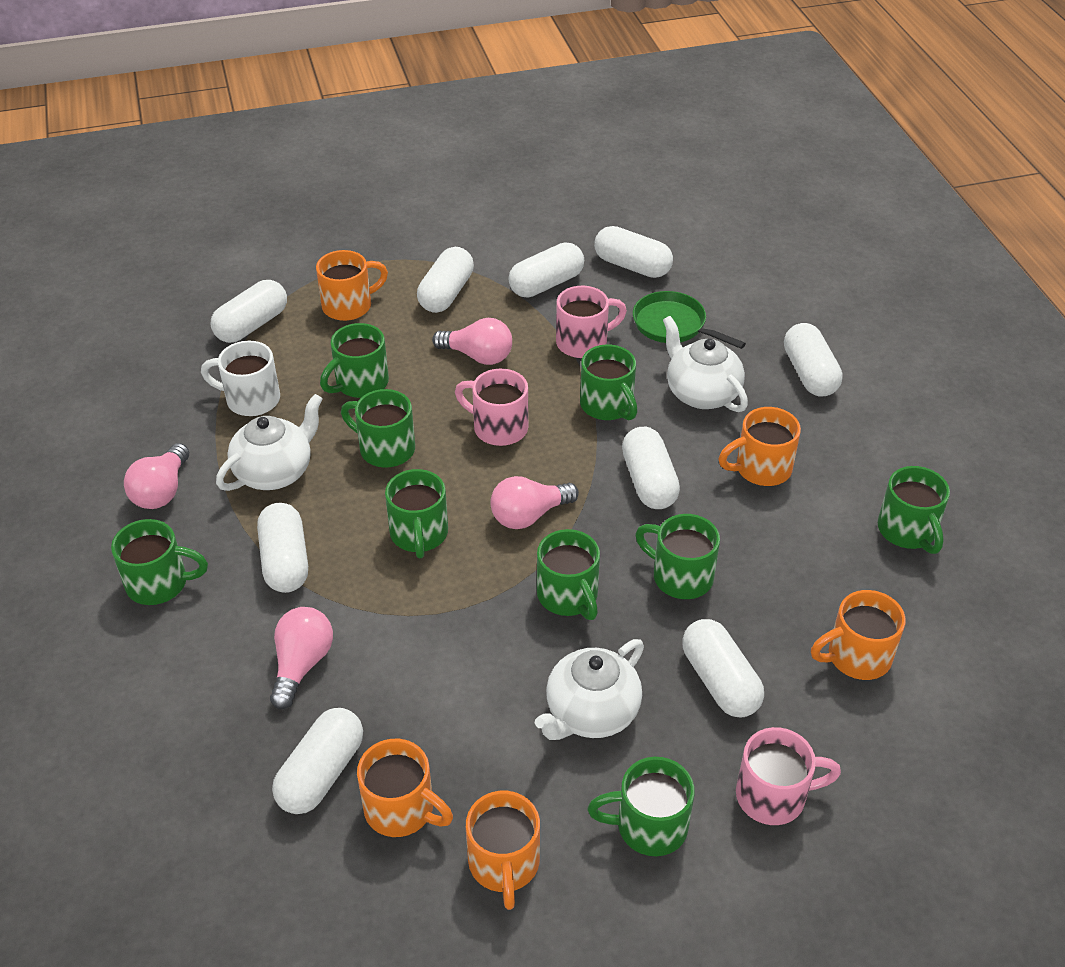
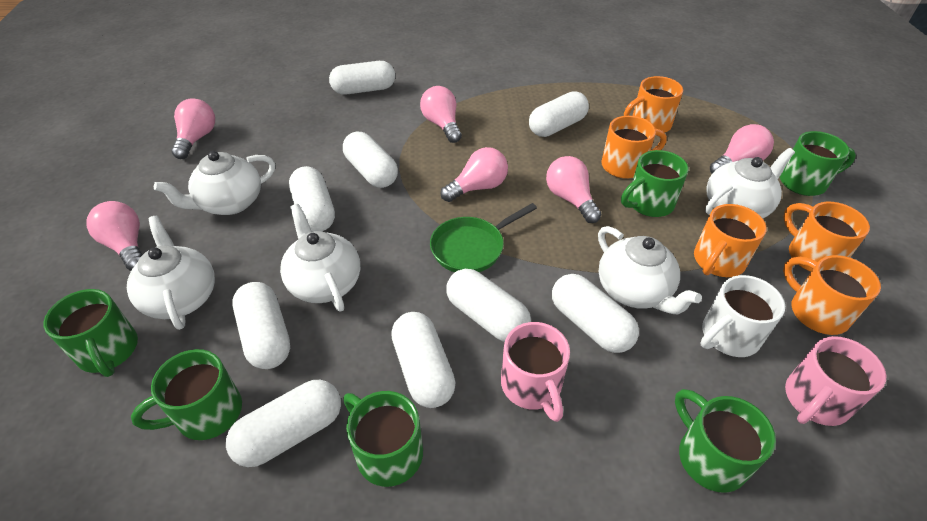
green mug: 9 -> 6
pink light bulb: 4 -> 6
pink mug: 3 -> 2
white teapot: 3 -> 5

